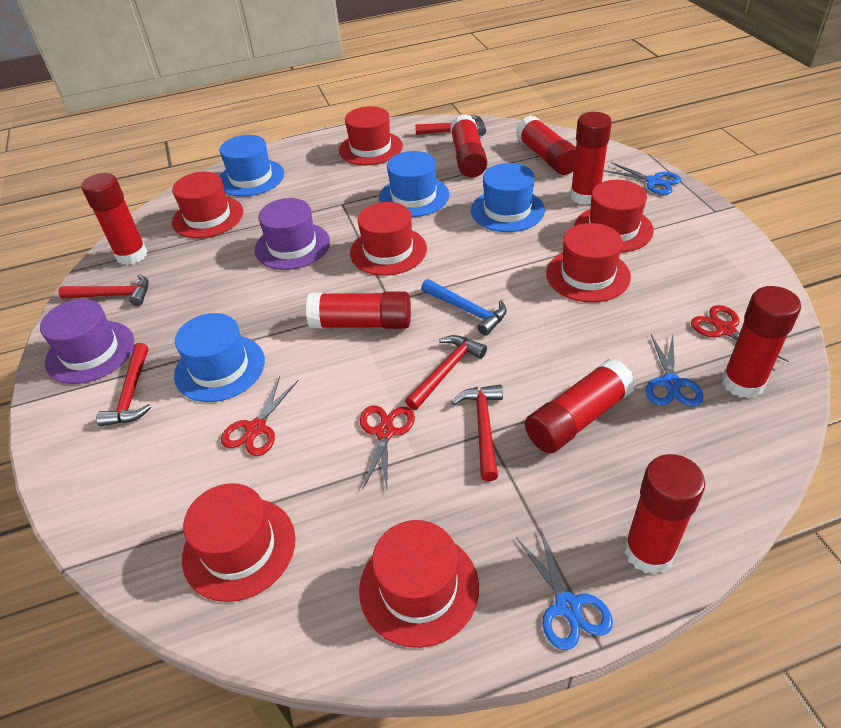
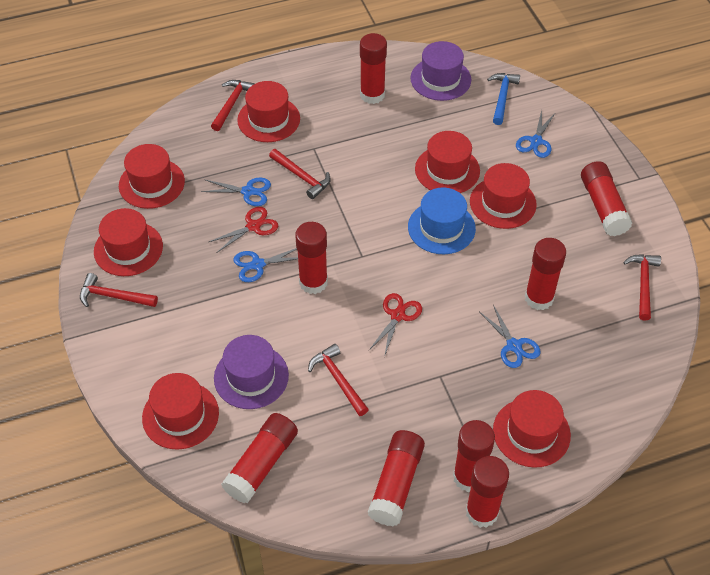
blue hat: 4 -> 1
blue scissors: 3 -> 4
red scissors: 3 -> 2

